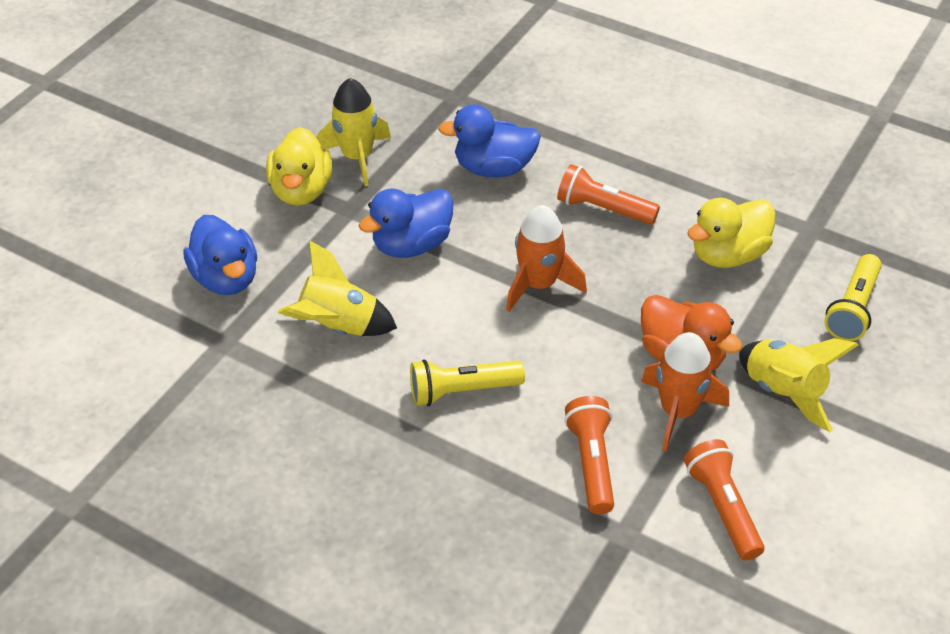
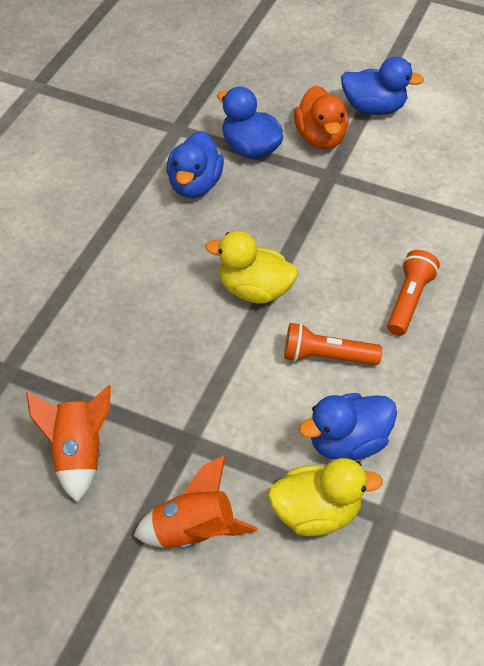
blue duck: 3 -> 4
orange flashlight: 3 -> 2
yellow flashlight: 2 -> 0
yellow rocket: 3 -> 0

